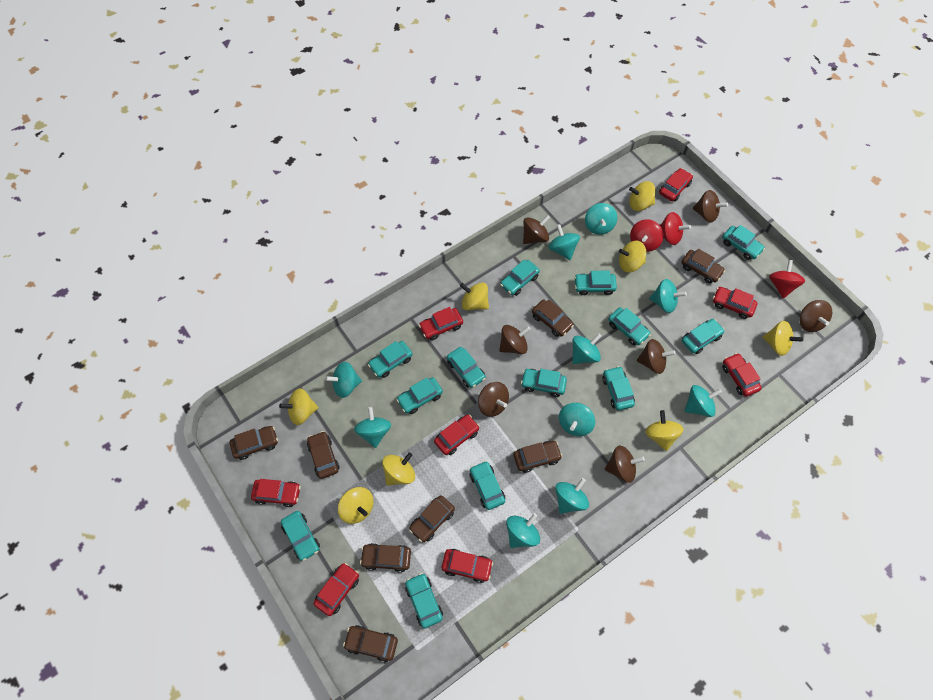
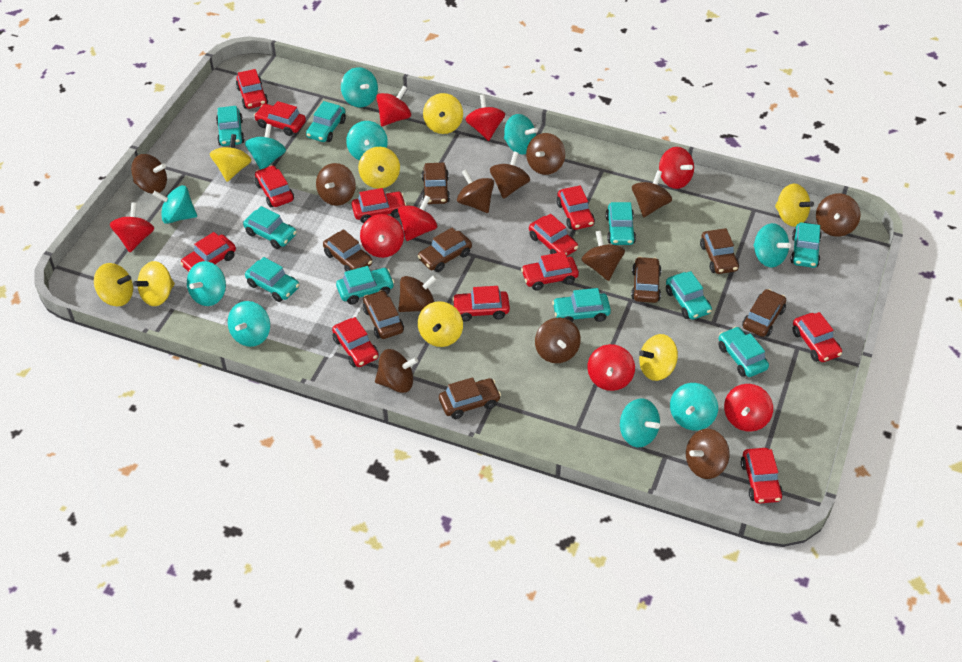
brown spinning top: 7 -> 12
red car: 8 -> 12
red spinning top: 3 -> 8
turquoise car: 13 -> 10

